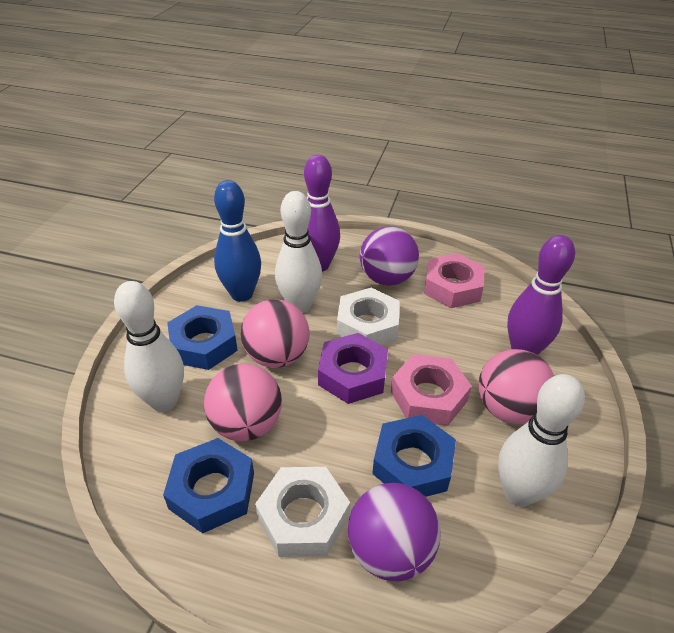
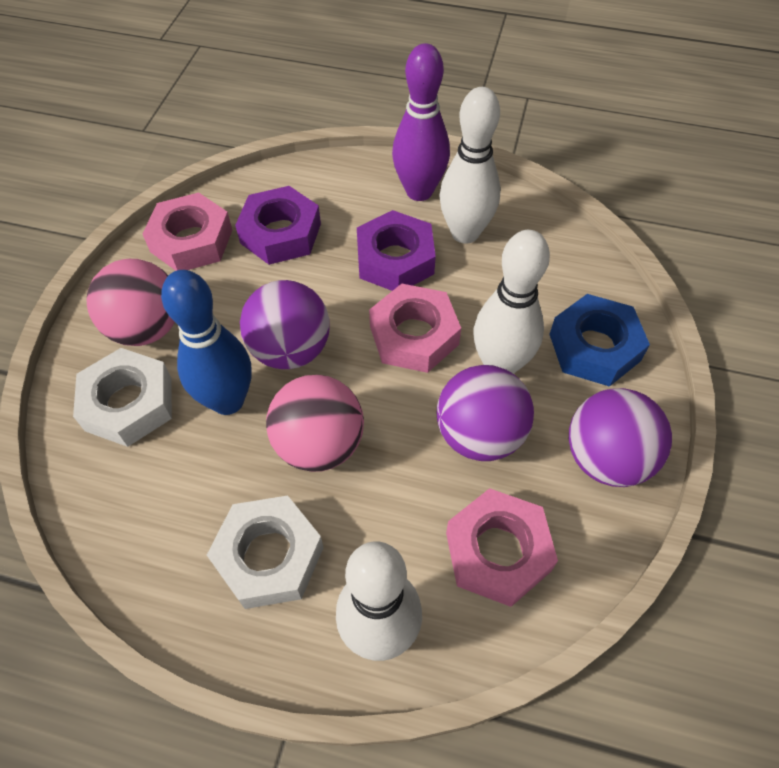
blue nut: 3 -> 1
pink ball: 3 -> 2
pink nut: 2 -> 3
purple ball: 2 -> 3
purple bowling pin: 2 -> 1
purple nut: 1 -> 2

